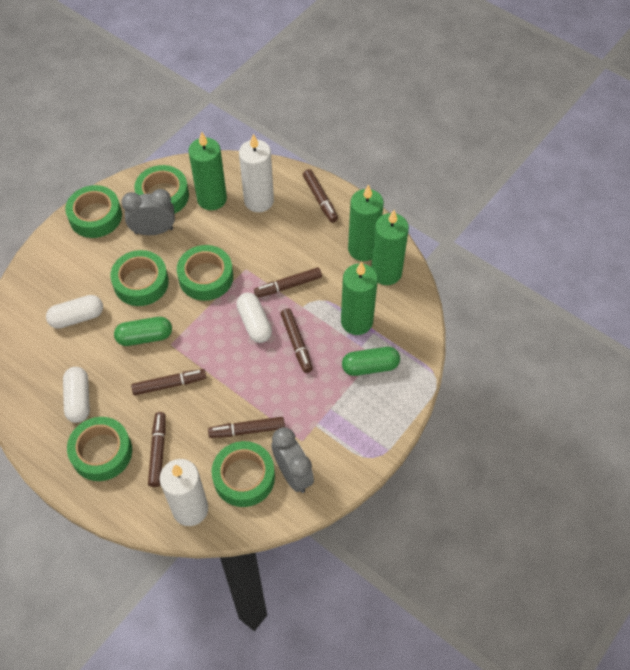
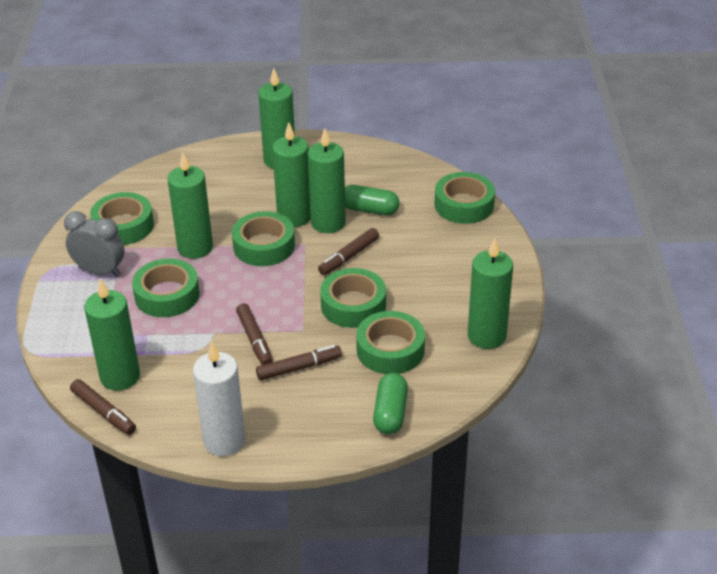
brown marker: 6 -> 4
green candle: 4 -> 6
grey clock: 2 -> 1
white candle: 2 -> 1
white capsule: 3 -> 0

